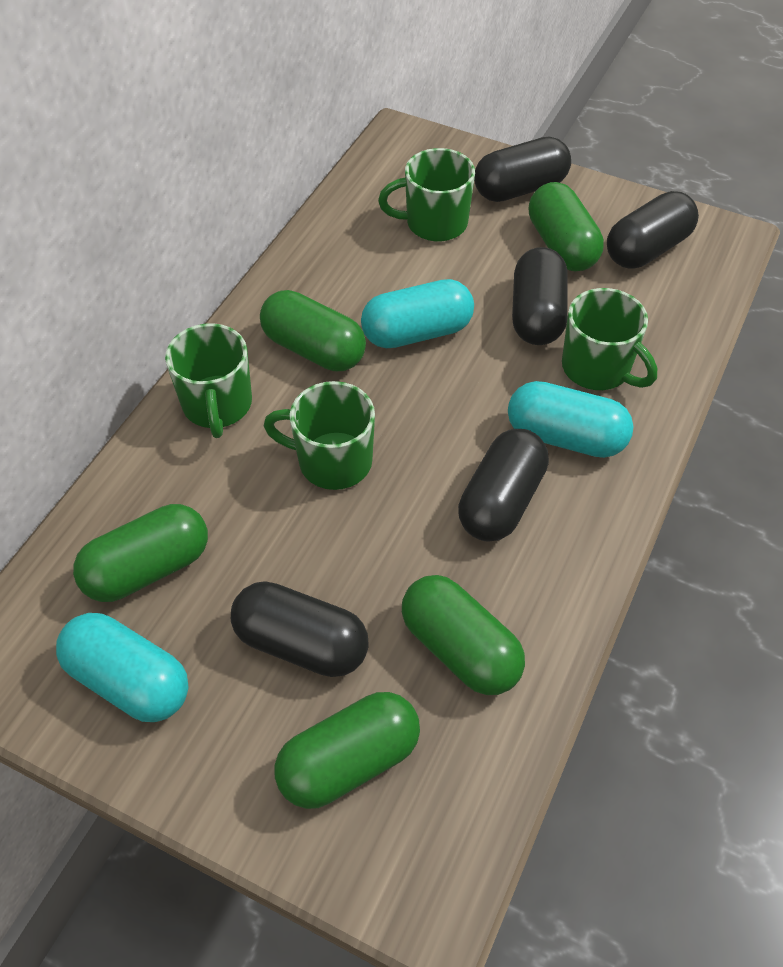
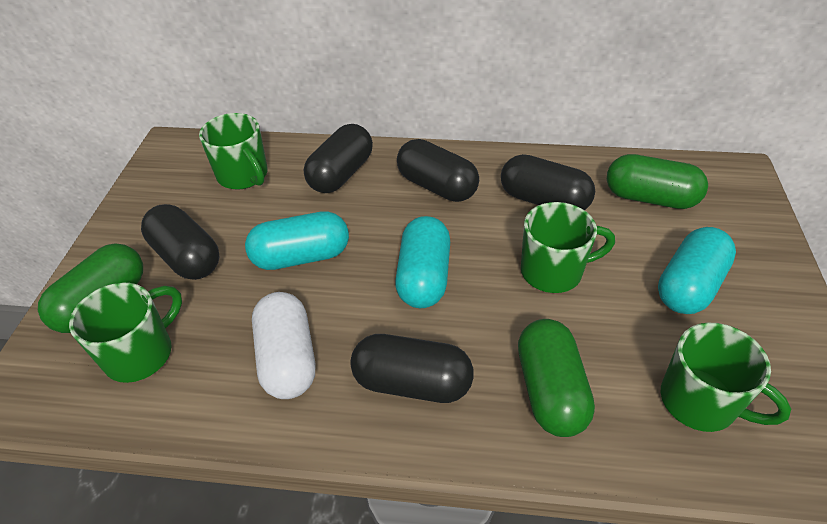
green capsule: 5 -> 3
white capsule: 0 -> 1

